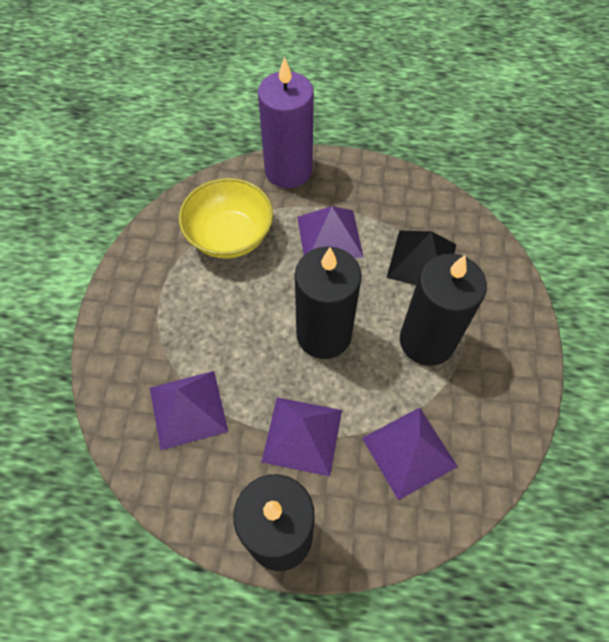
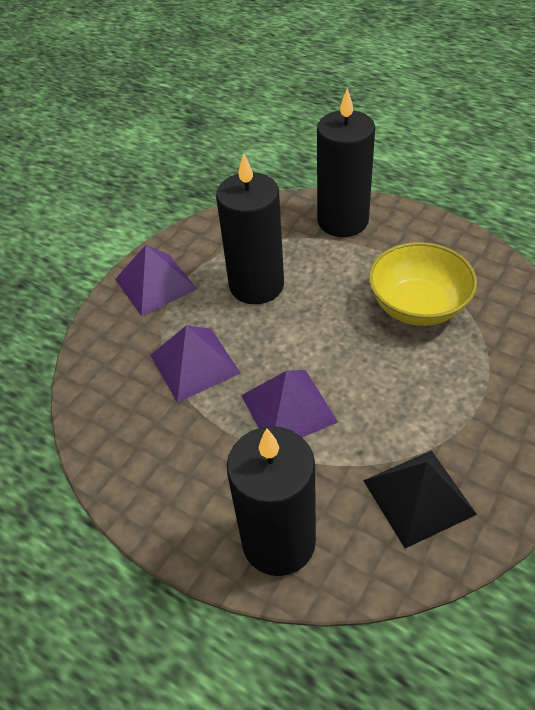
purple candle: 1 -> 0
purple pyramid: 4 -> 3

